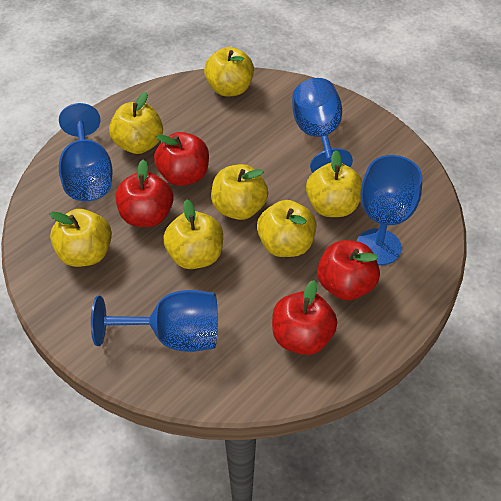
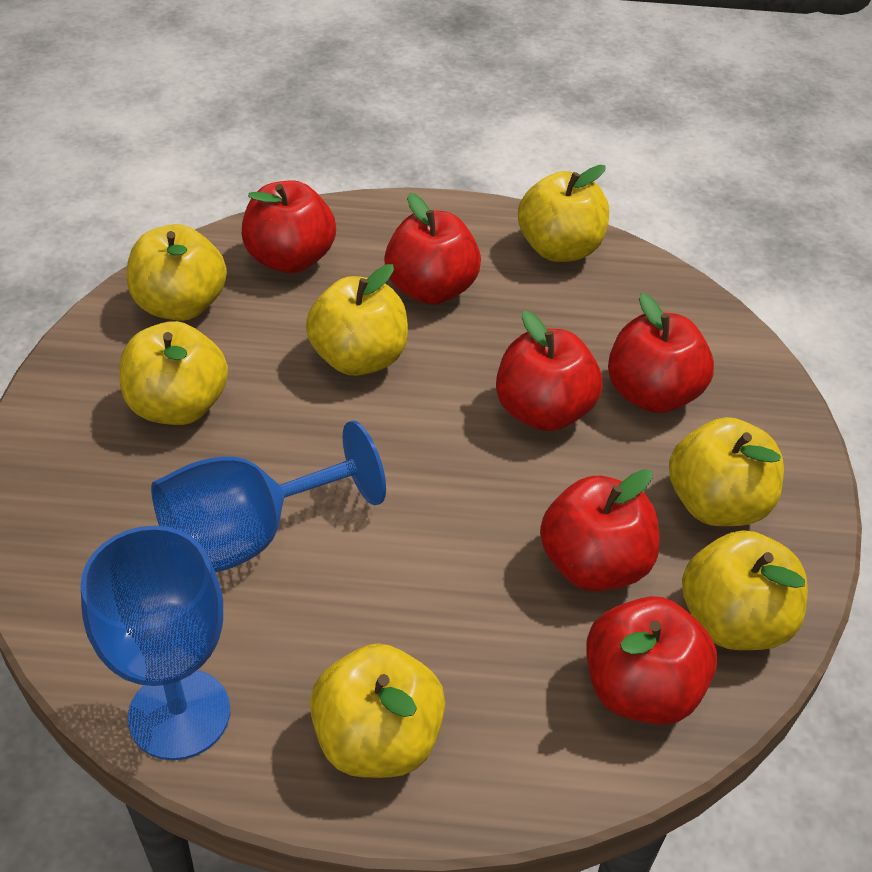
blue goblet: 4 -> 2
red apple: 4 -> 6

